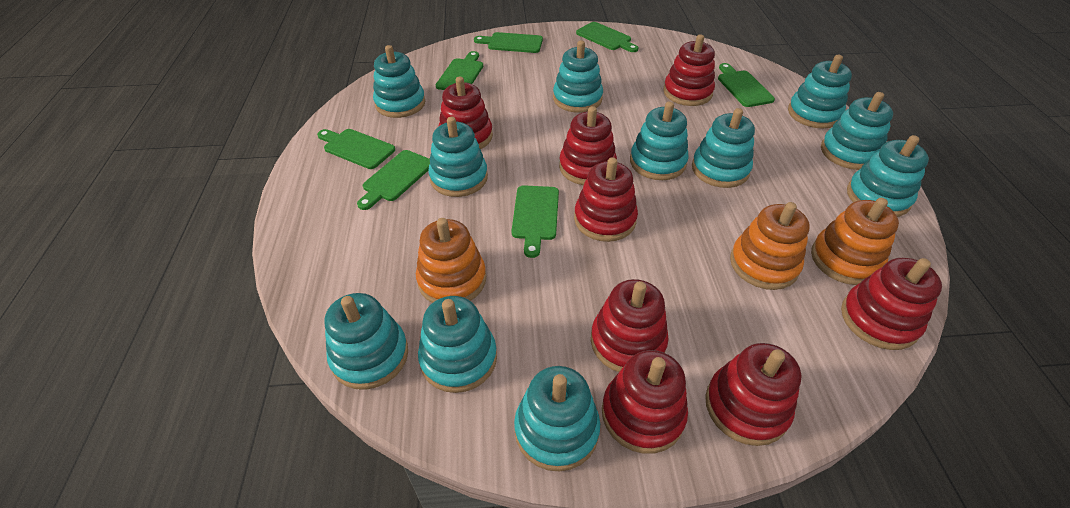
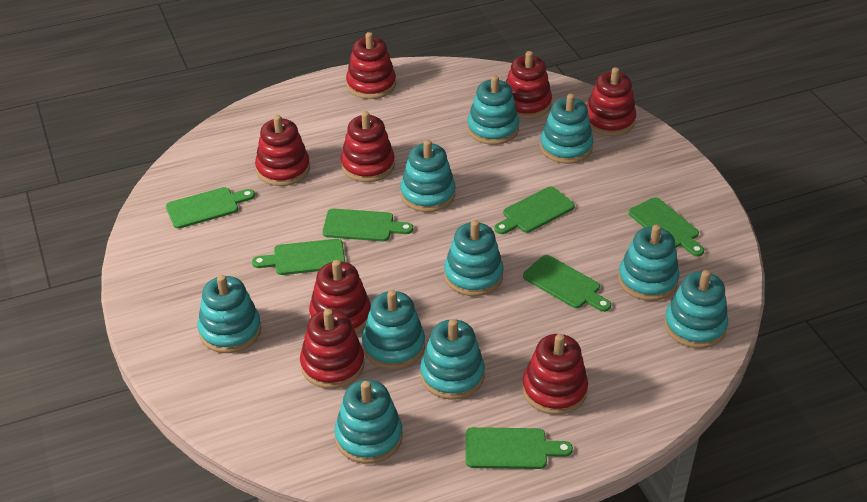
orange stacking toy: 3 -> 0
turquoise stacking toy: 11 -> 10

